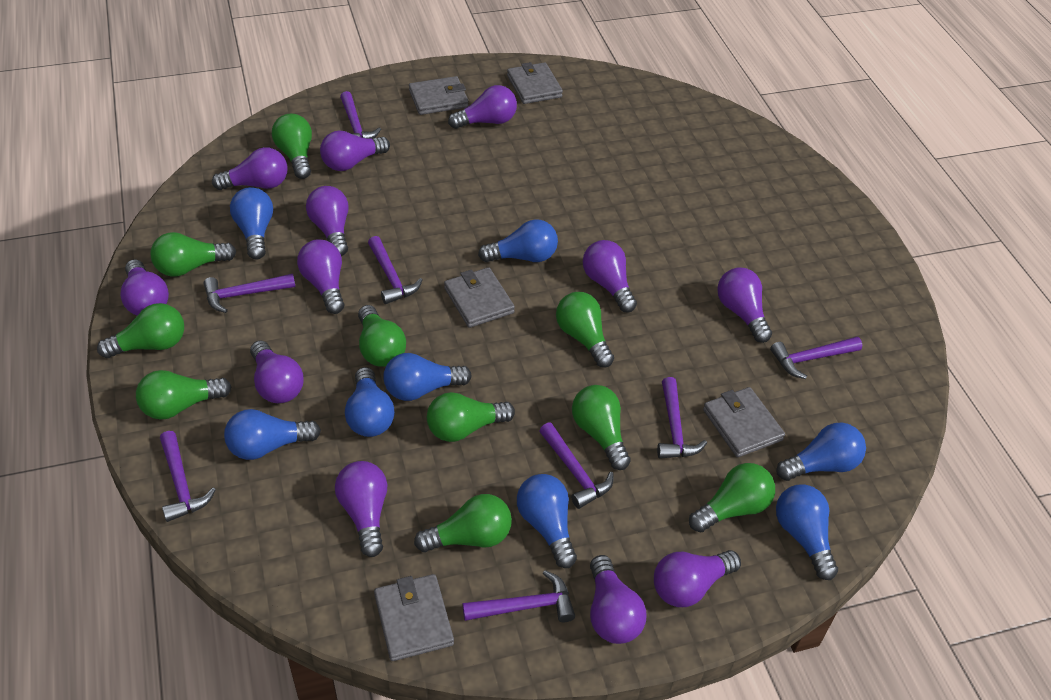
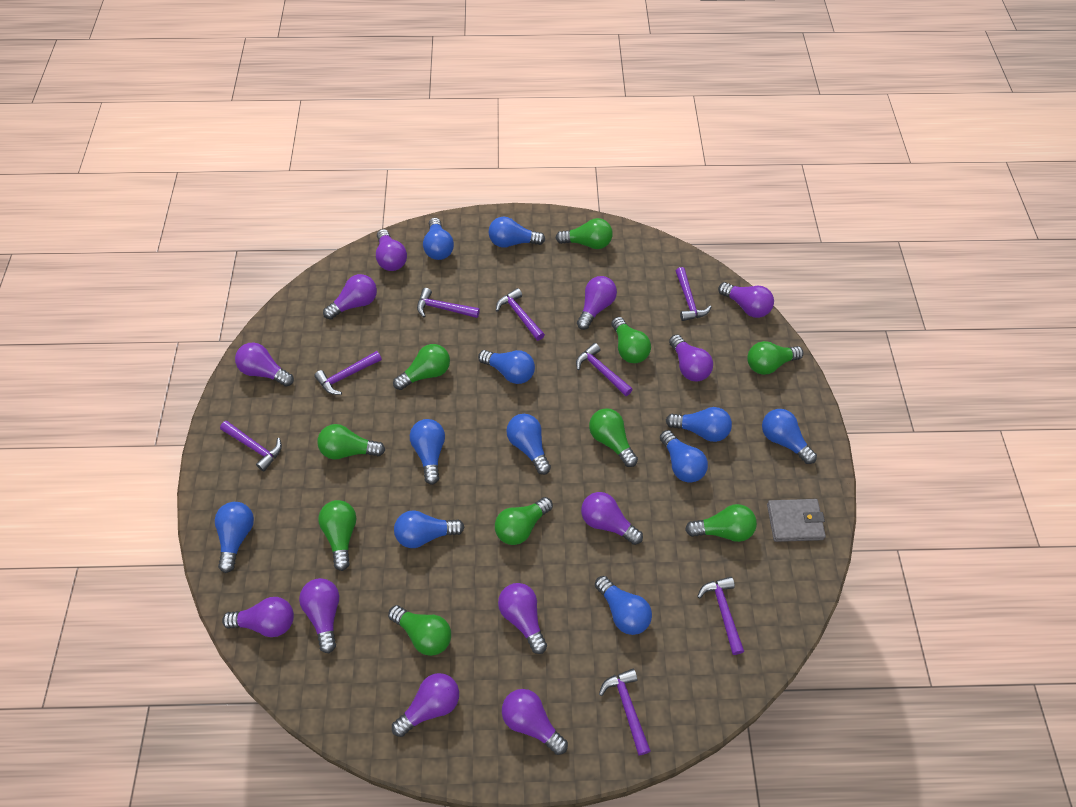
blue light bulb: 8 -> 11
grey wallet: 5 -> 1

